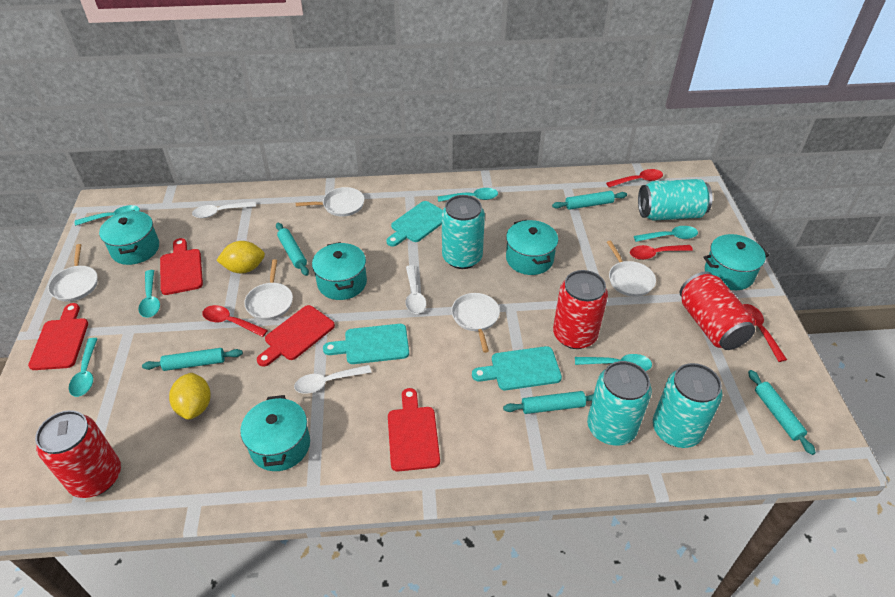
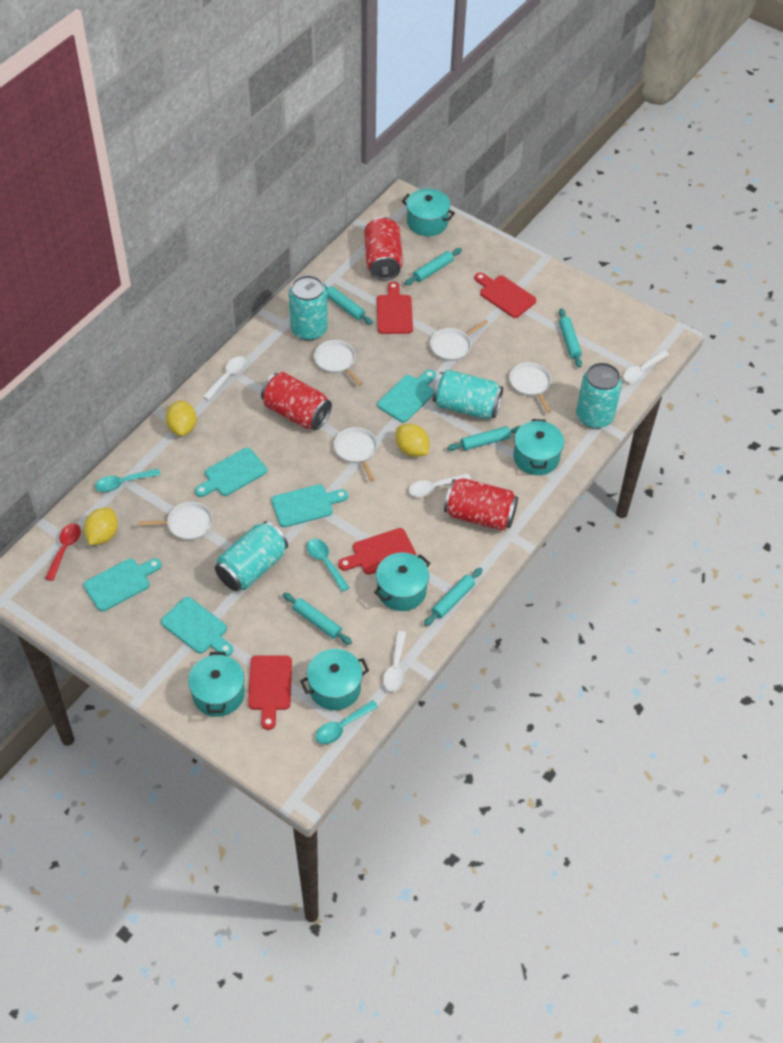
red spoon: 4 -> 1
turquoise cutting board: 3 -> 5
turquoise rolling pin: 5 -> 6
turquoise spoon: 6 -> 3
white spoon: 3 -> 4
yellow lemon: 2 -> 3

